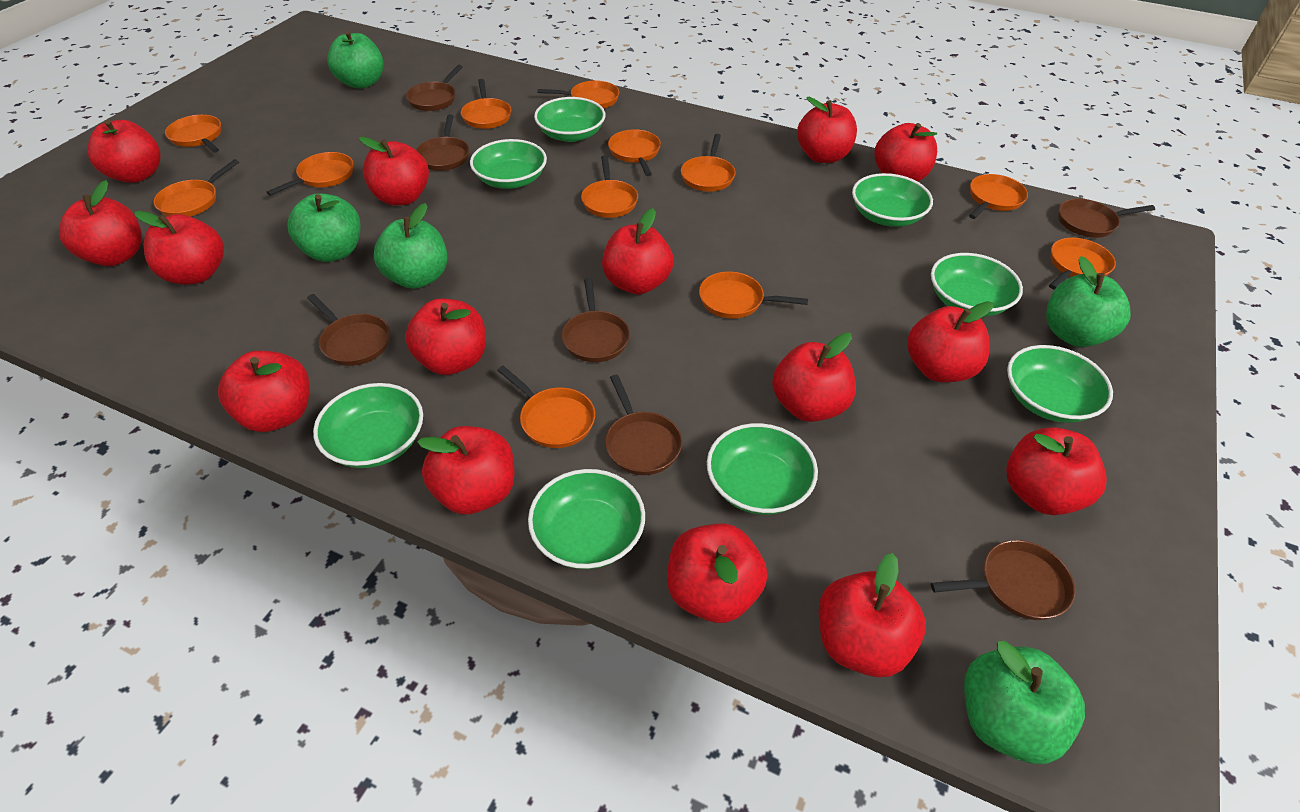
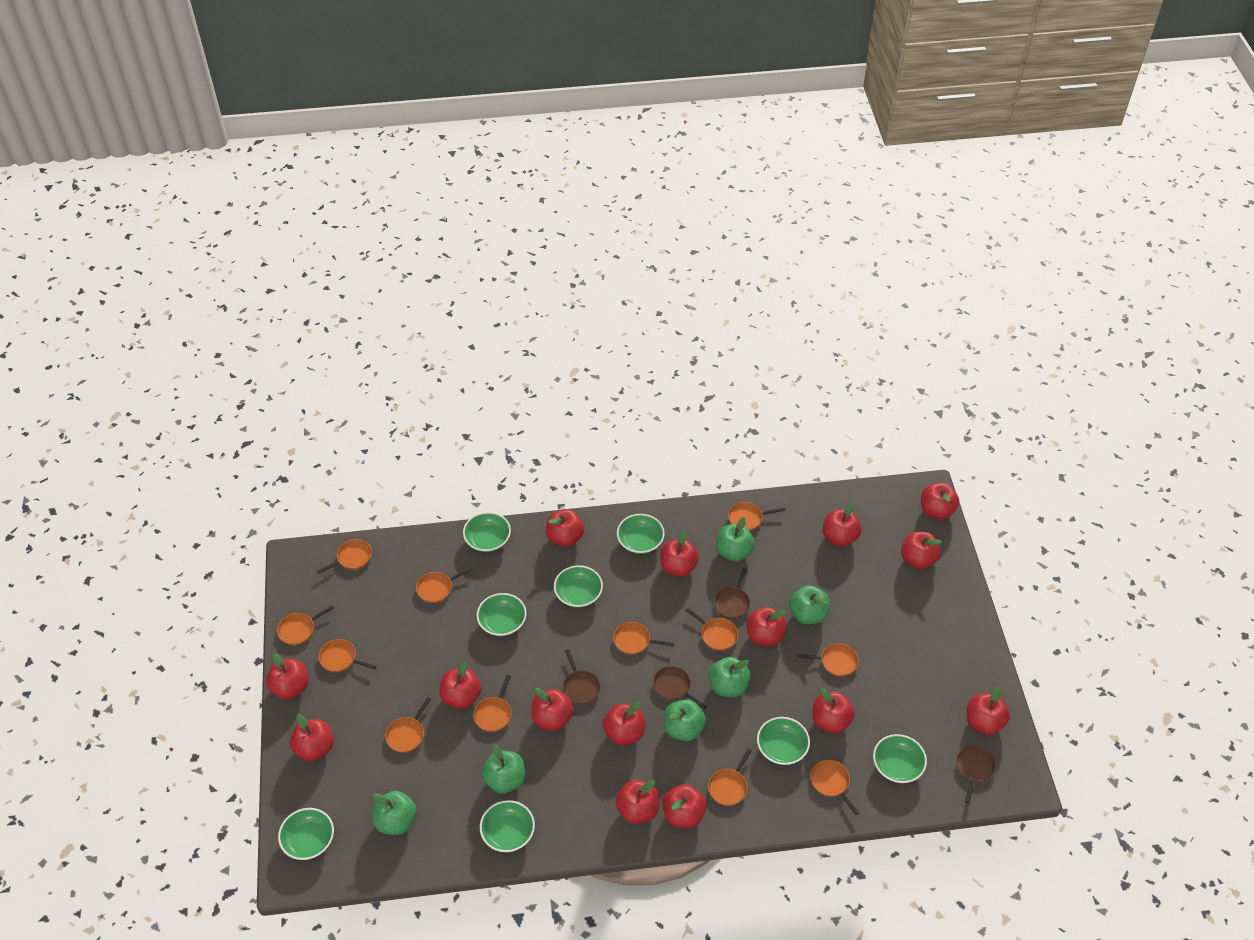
brown pan: 7 -> 4
green apple: 5 -> 6

